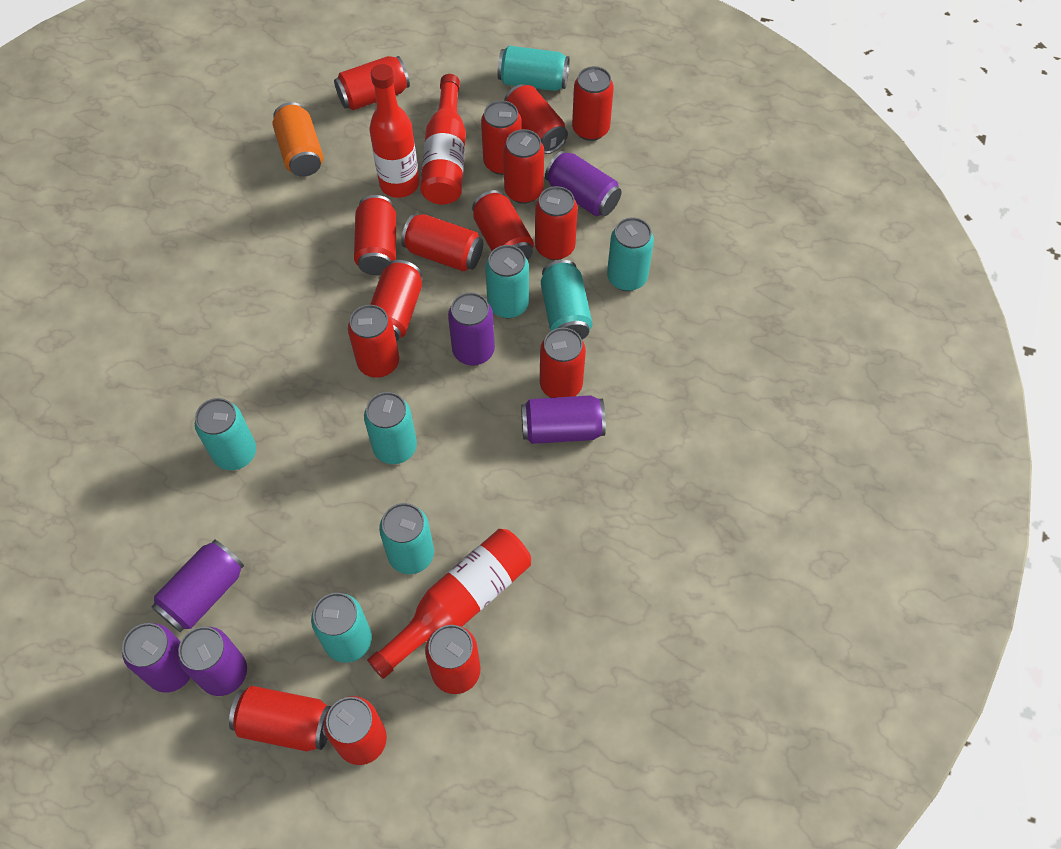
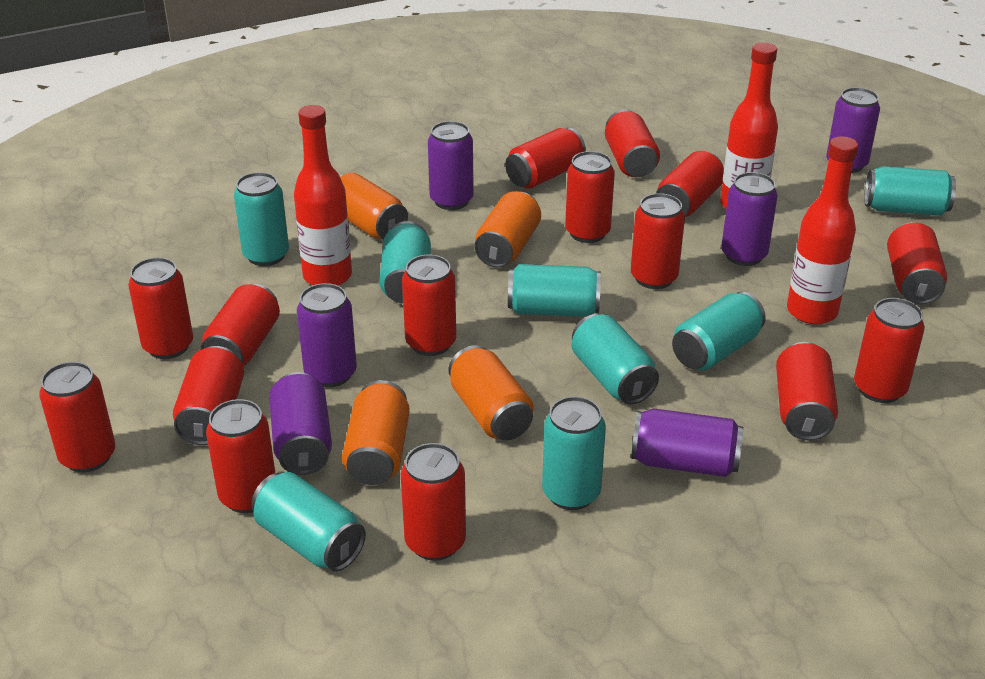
orange can: 1 -> 4

